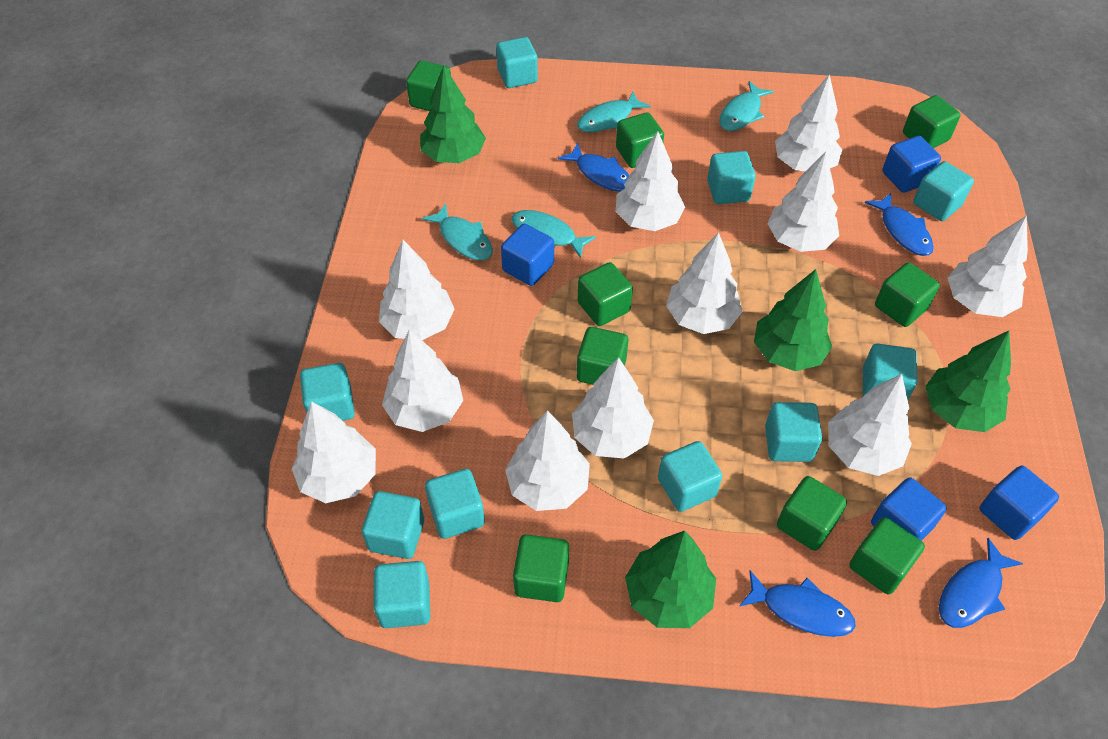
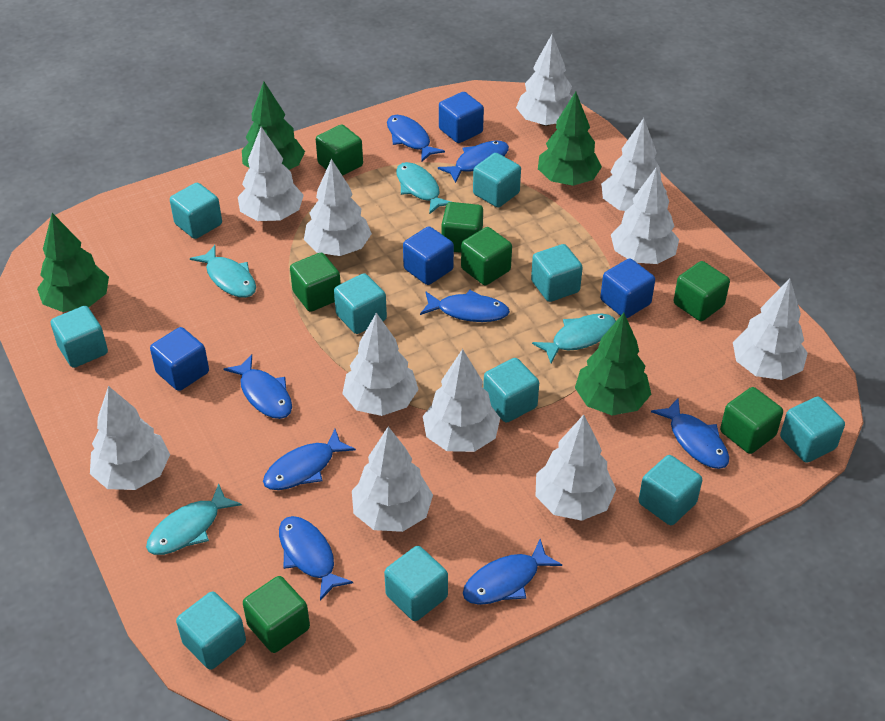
blue fish: 4 -> 8
green cube: 9 -> 7

